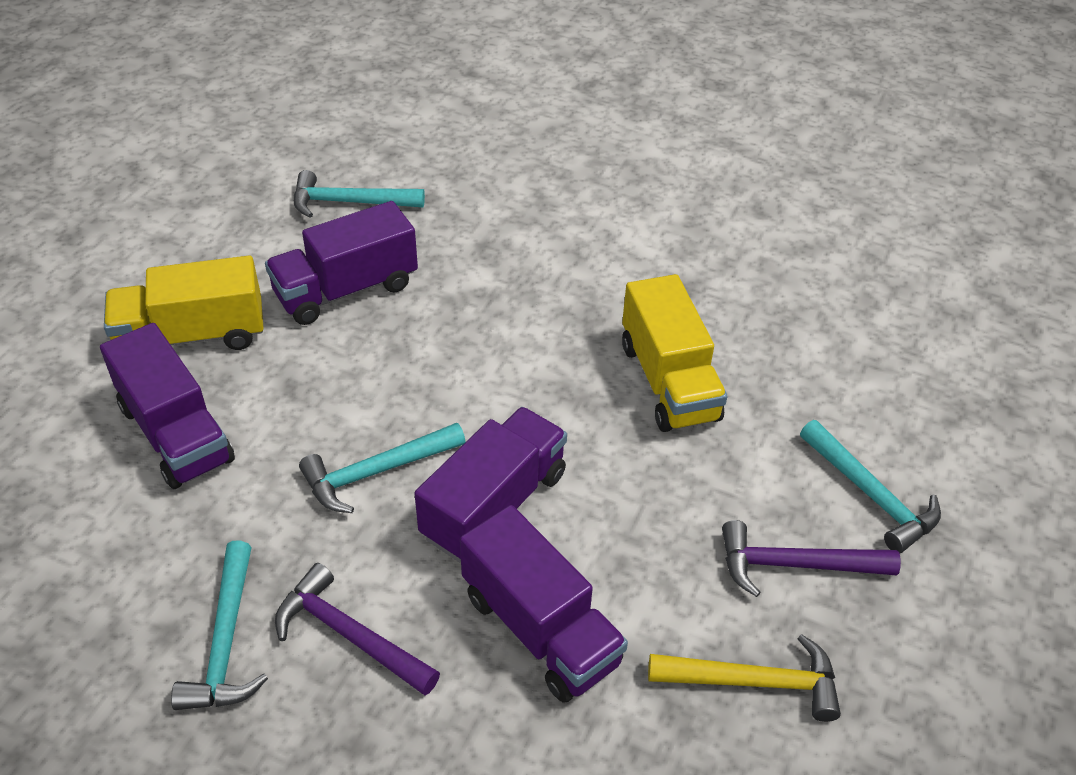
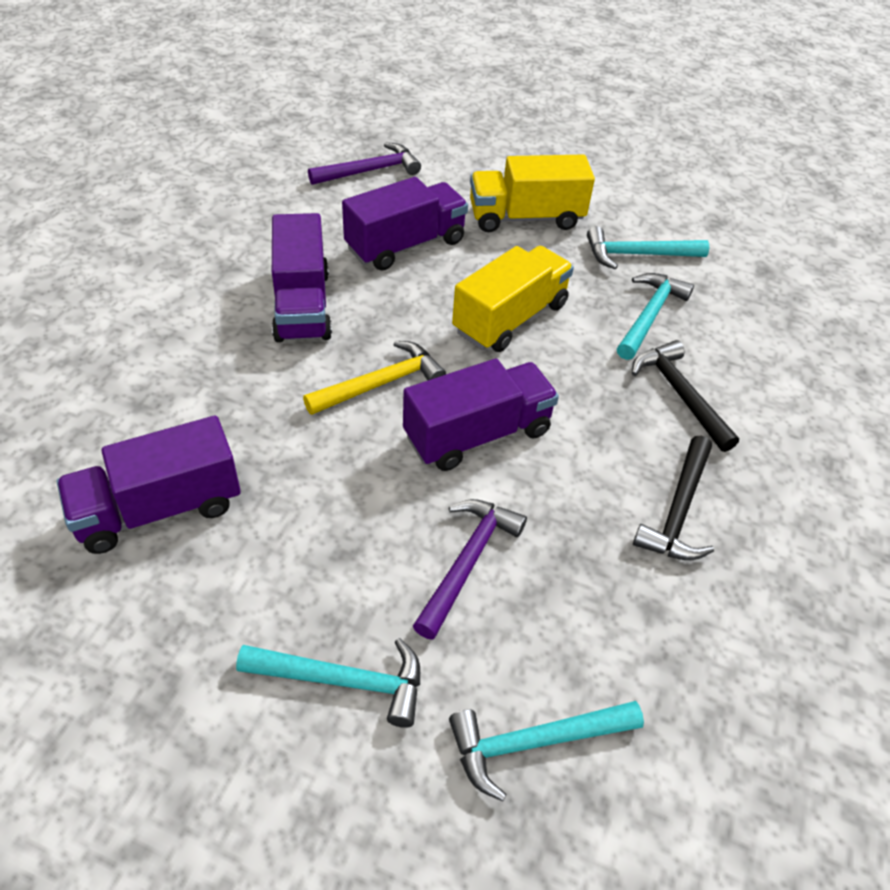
black hammer: 0 -> 2

